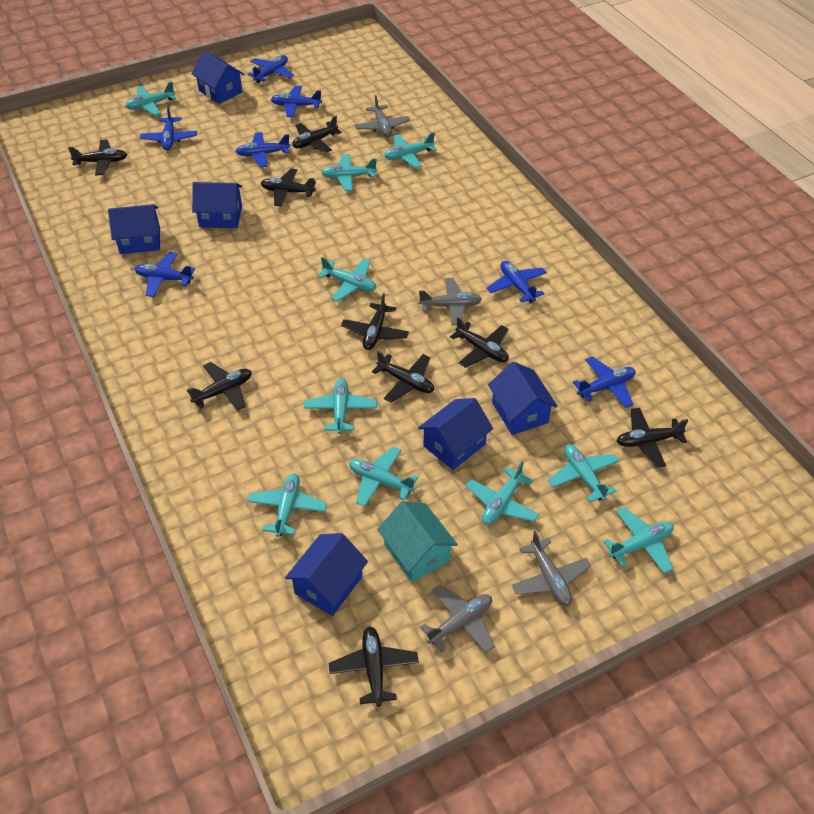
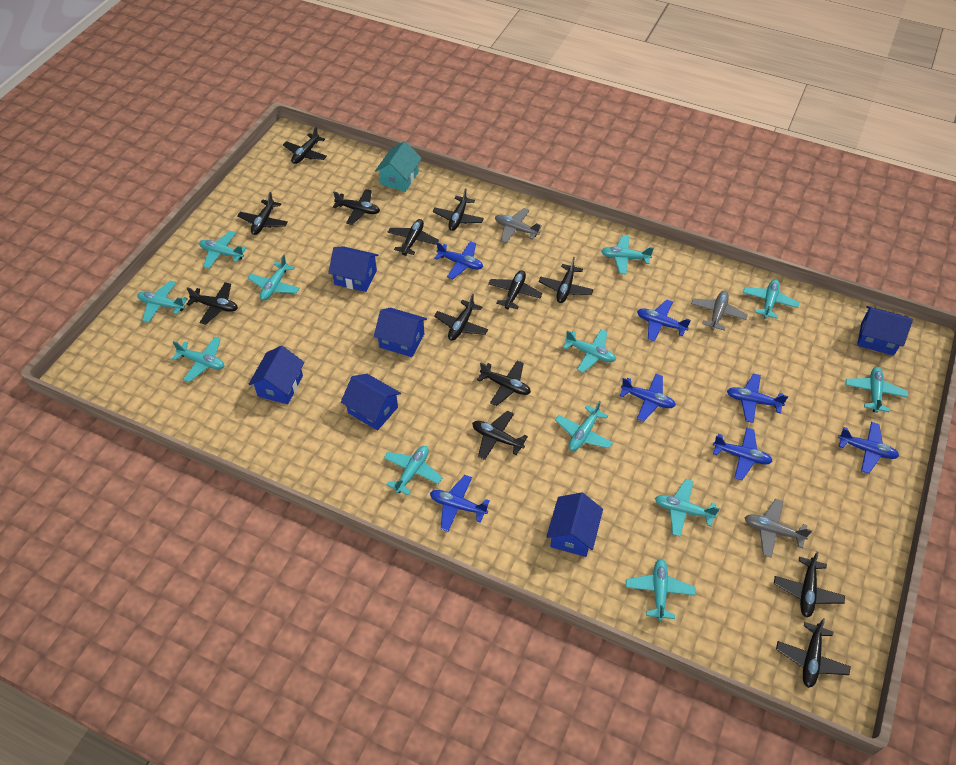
black plane: 9 -> 13
grey plane: 4 -> 3
turquoise plane: 10 -> 12

